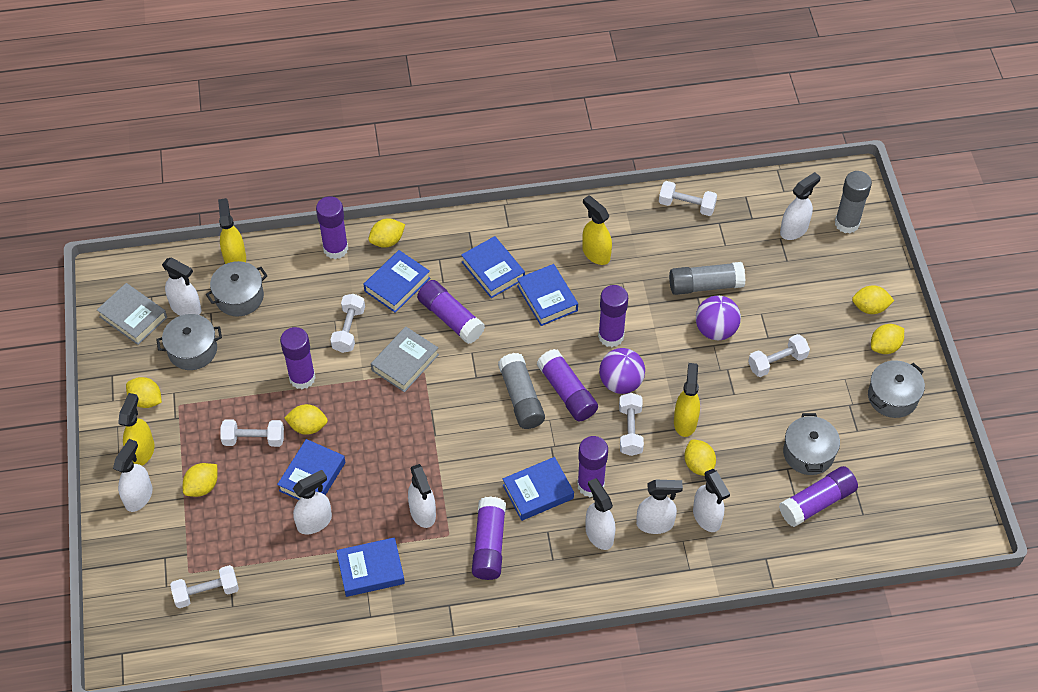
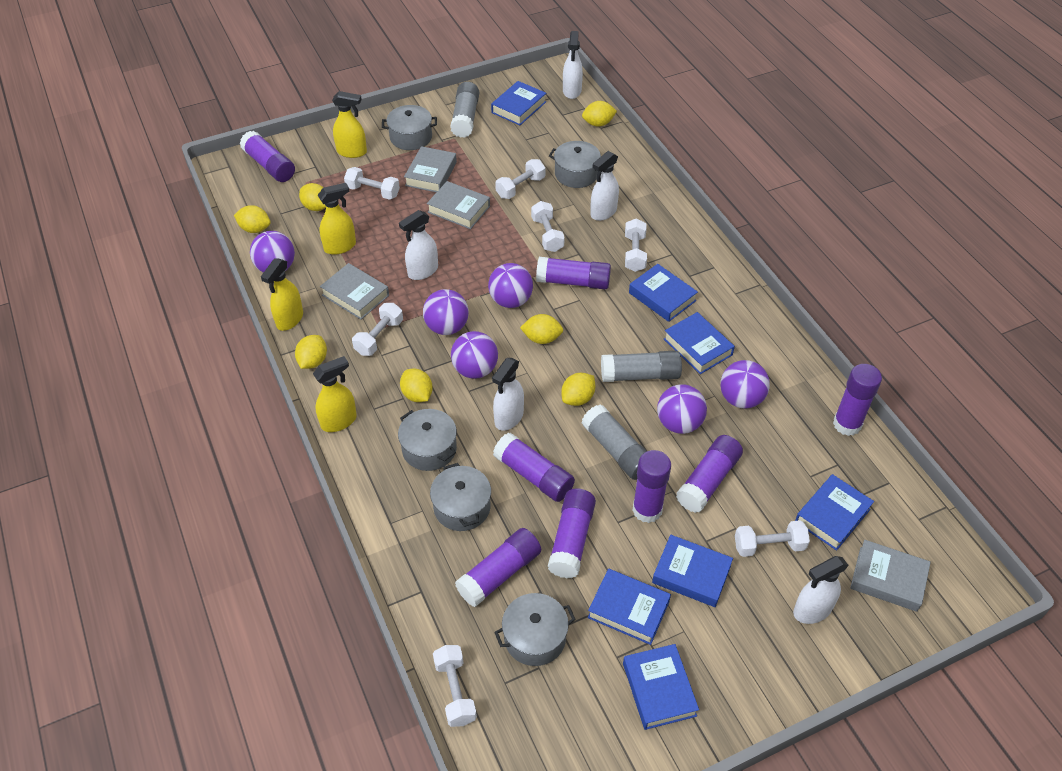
blue book: 6 -> 7
grey book: 2 -> 4
grey pot: 4 -> 5
purple ball: 2 -> 6
white dumbbell: 6 -> 7
white spray bottle: 8 -> 5

